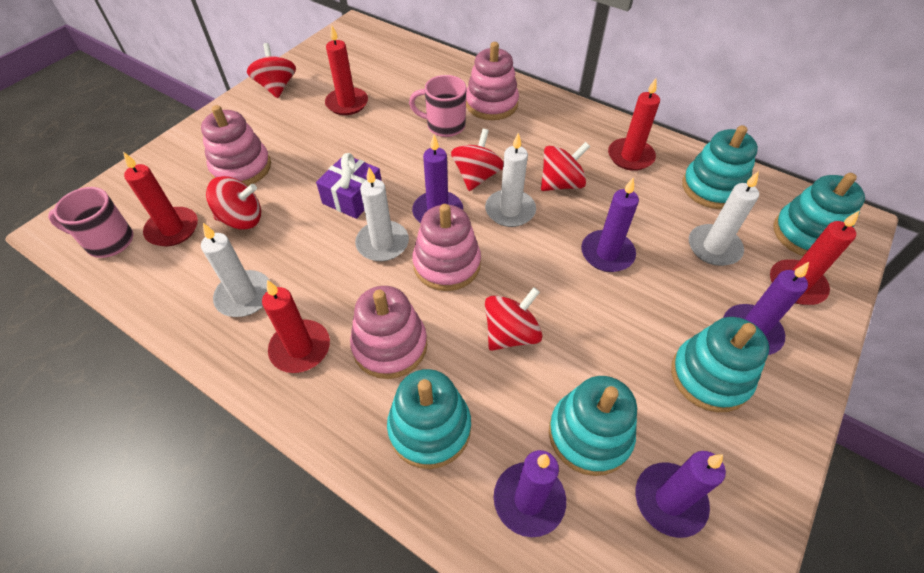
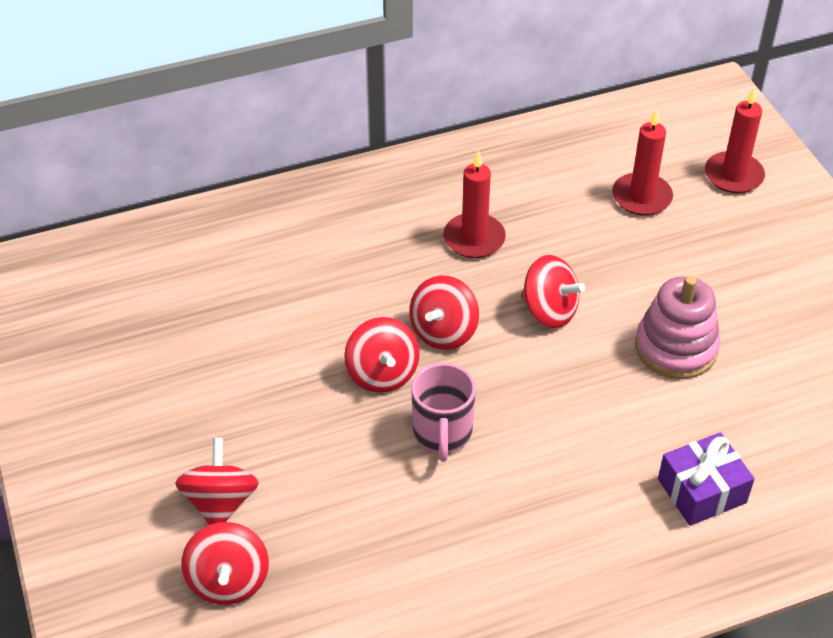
pink mug: 2 -> 1
pink stacking toy: 4 -> 1
purple candle: 5 -> 0
red candle: 5 -> 3
turquoise stacking toy: 5 -> 0
white candle: 4 -> 0

